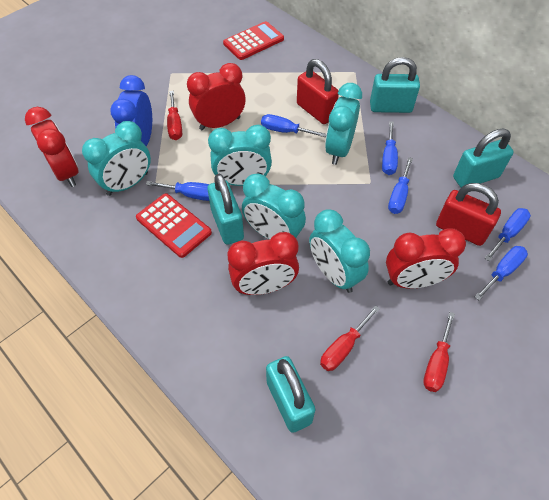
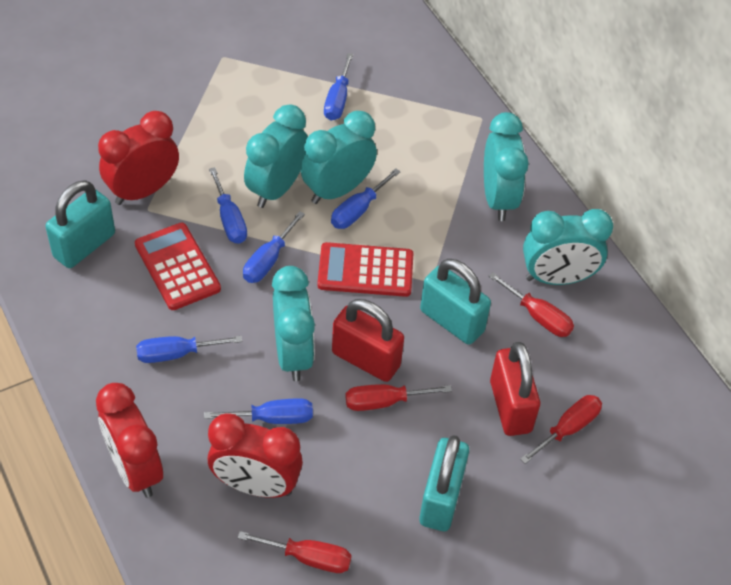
blue clock: 1 -> 0
red clock: 4 -> 3
red screwdriver: 3 -> 4
turquoise padlock: 4 -> 3

